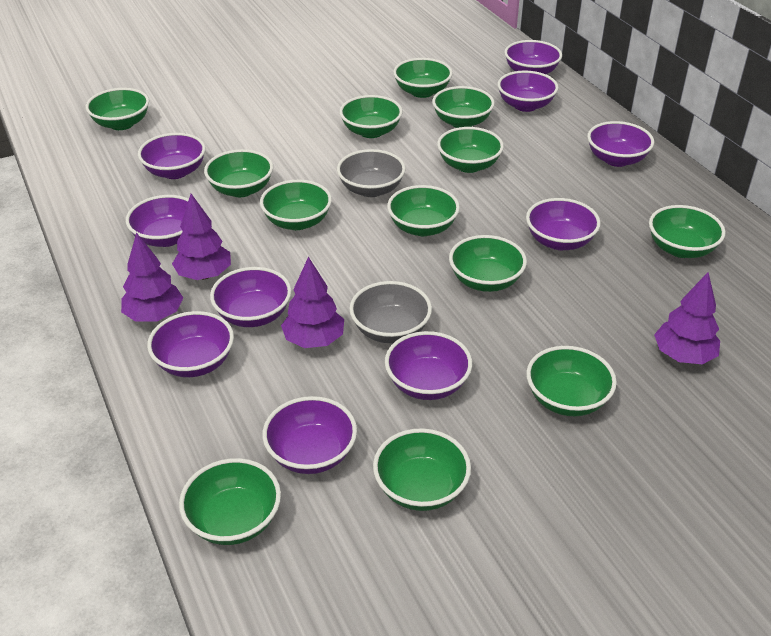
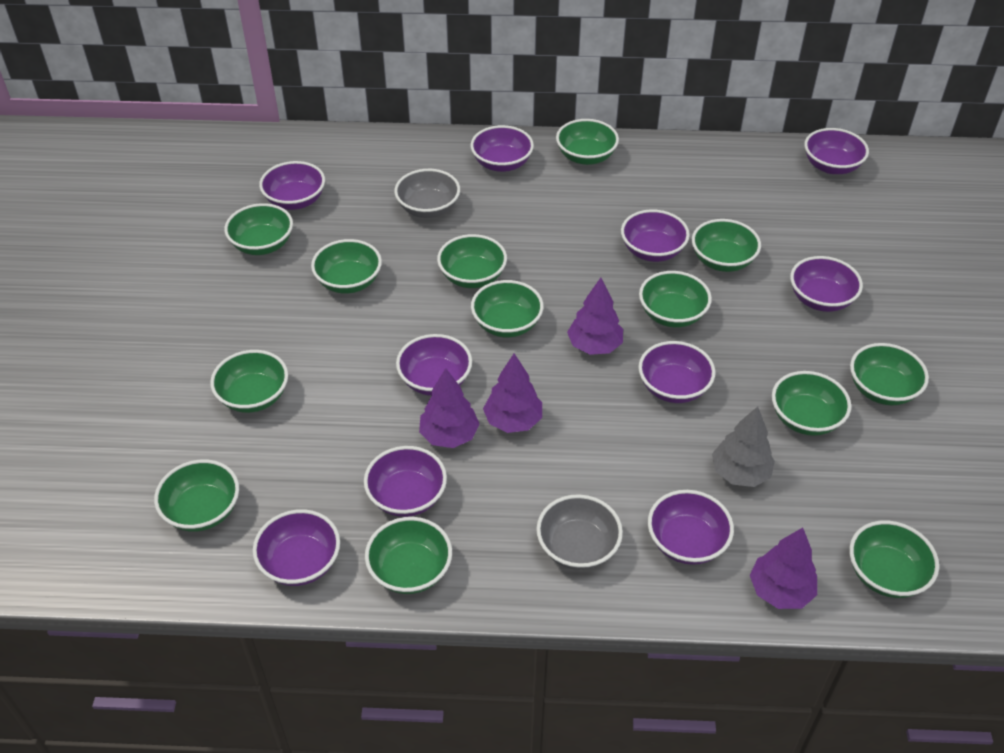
grey tree: 0 -> 1

